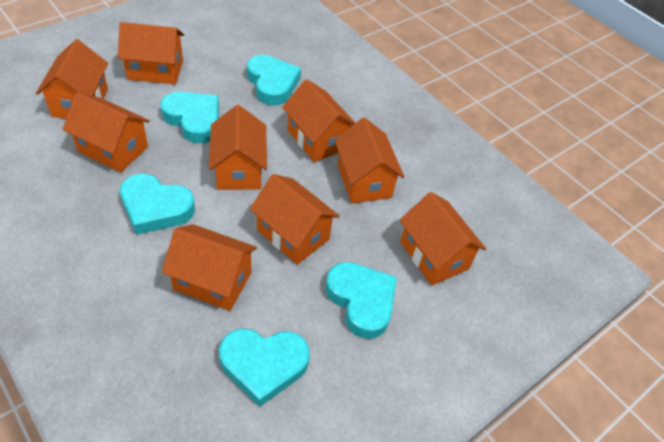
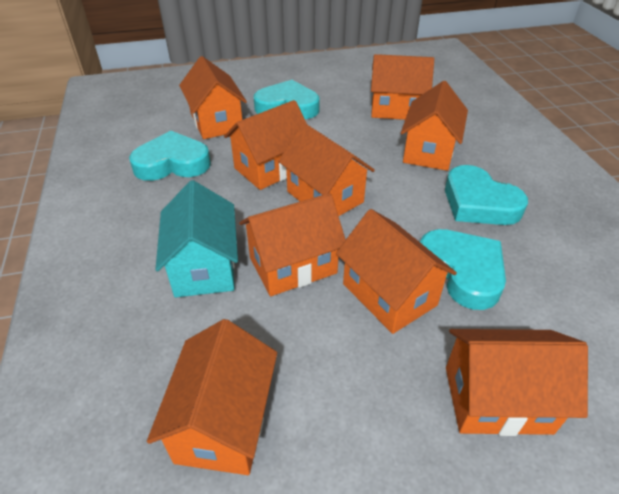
turquoise heart: 5 -> 4
turquoise house: 0 -> 1

